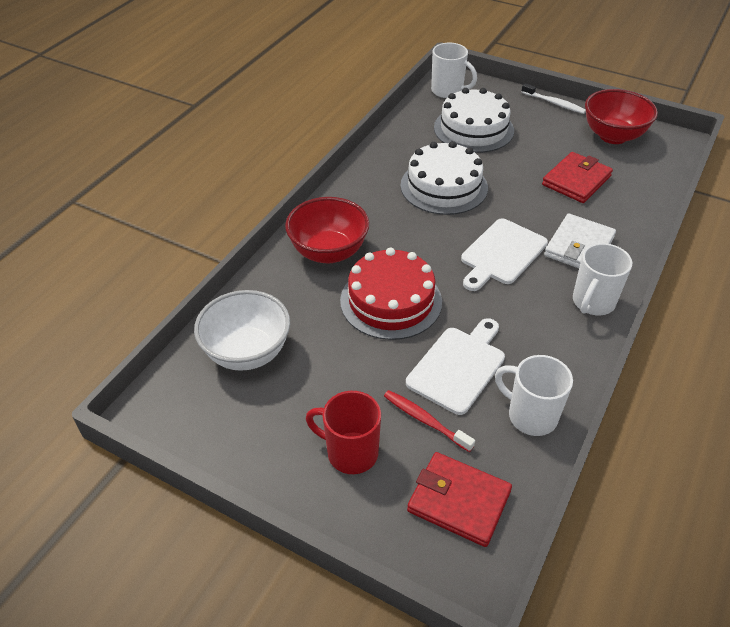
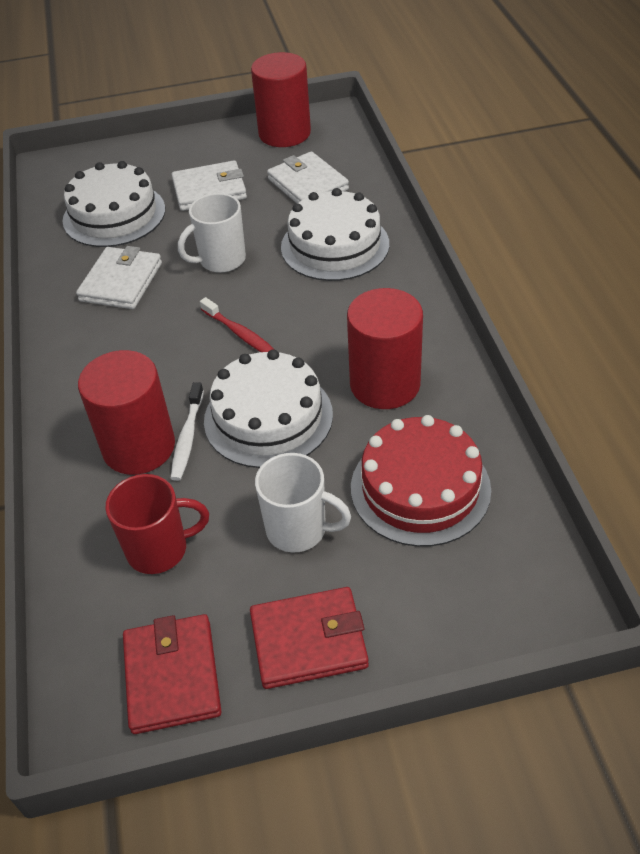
red bowl: 2 -> 0
red cylinder: 0 -> 3
white bowl: 1 -> 0
white cake: 2 -> 3
white cutting board: 2 -> 0
white mug: 3 -> 2
white wallet: 1 -> 3

